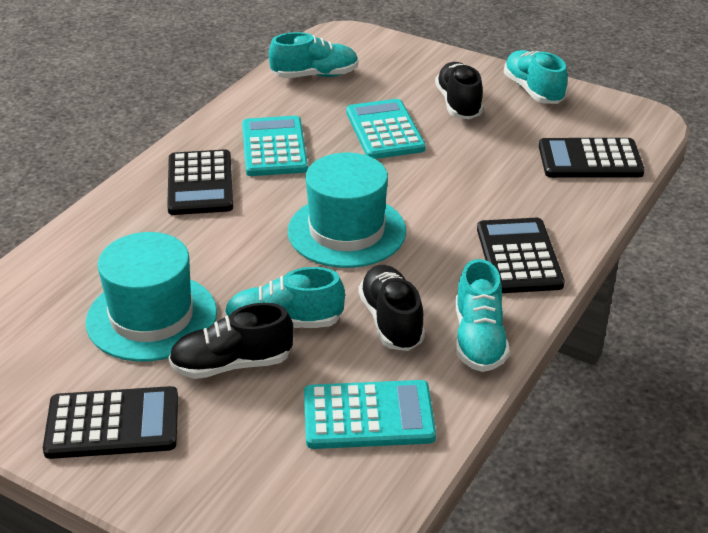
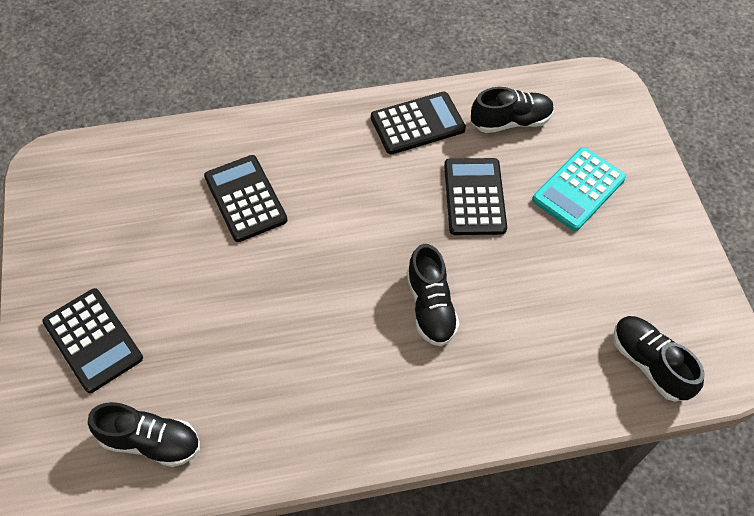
black shoe: 3 -> 4
turquoise calculator: 3 -> 1
turquoise hat: 2 -> 0
turquoise shoe: 4 -> 0

